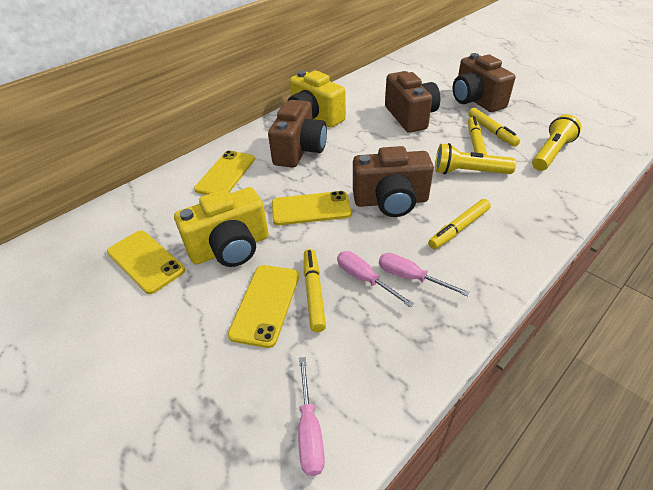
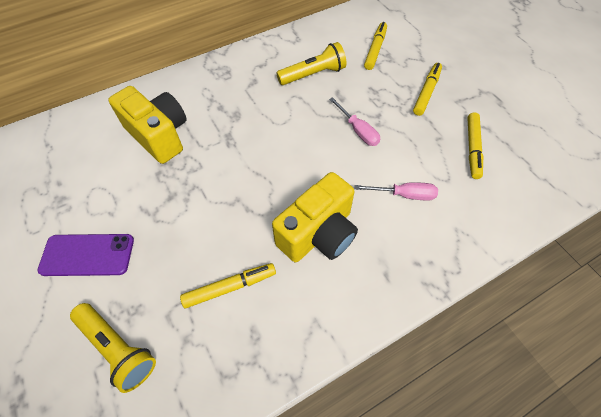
brown camera: 4 -> 0
pink screwdriver: 3 -> 2
purple phone: 0 -> 1
yellow phone: 4 -> 0

